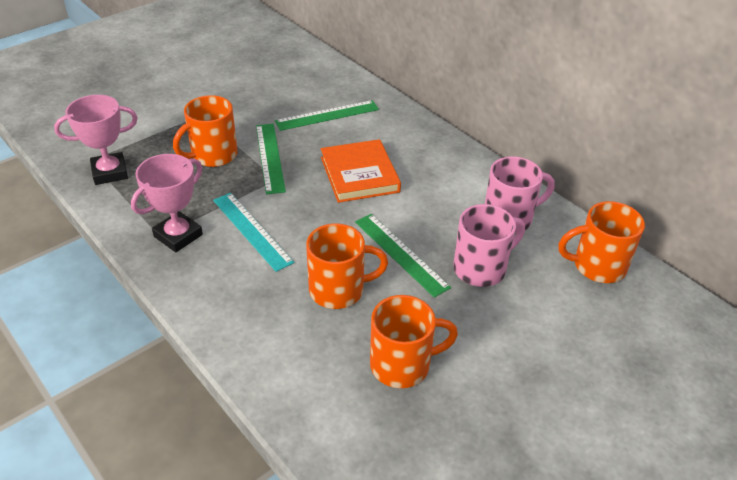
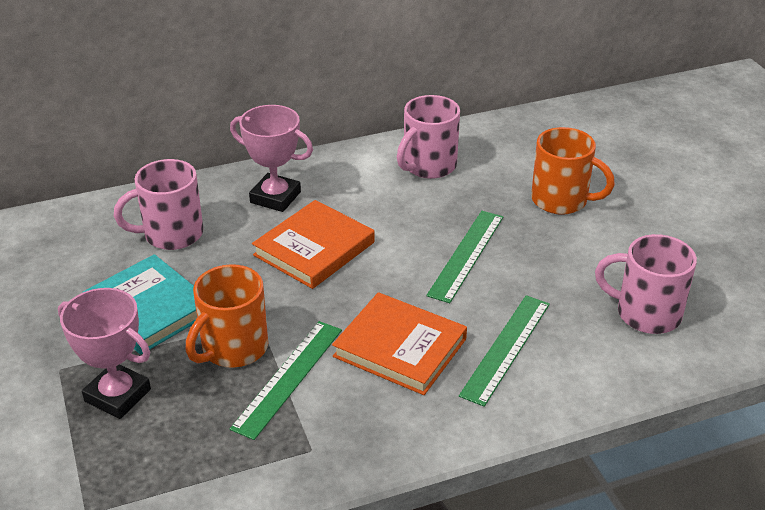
orange book: 1 -> 2
orange mug: 4 -> 2
pink mug: 2 -> 3
turquoise book: 0 -> 1
turquoise ruler: 1 -> 0

